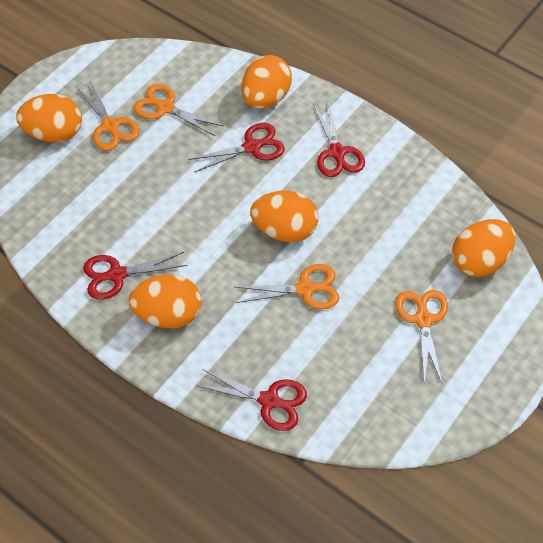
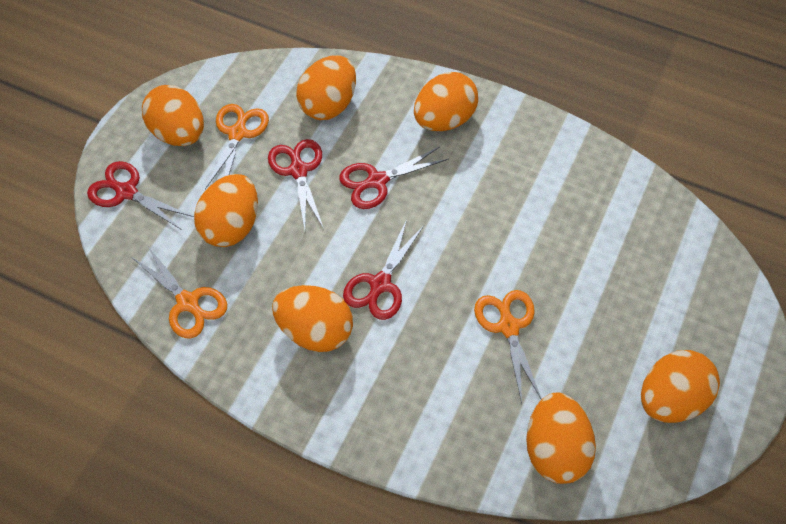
orange egg: 5 -> 7
orange scissors: 4 -> 3

